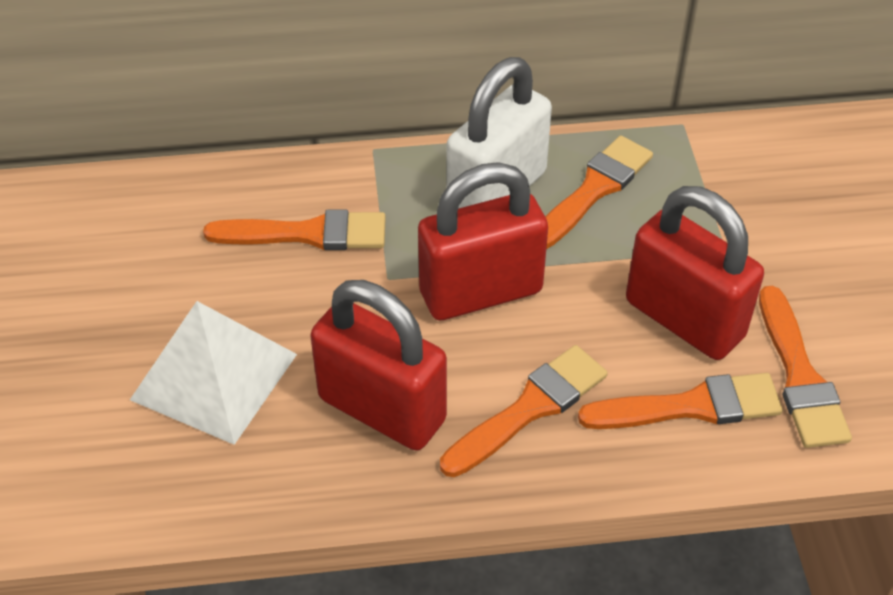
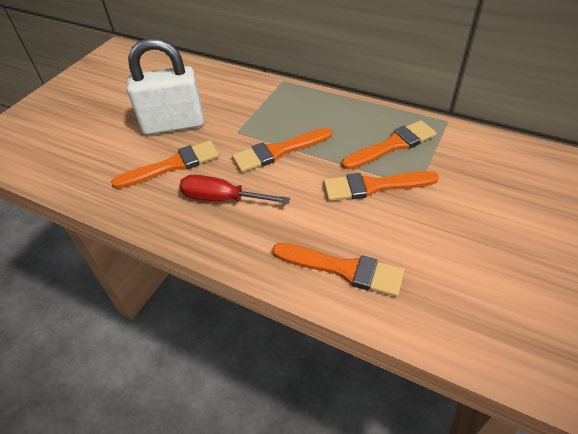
red padlock: 3 -> 0
red screwdriver: 0 -> 1
white pyramid: 1 -> 0

